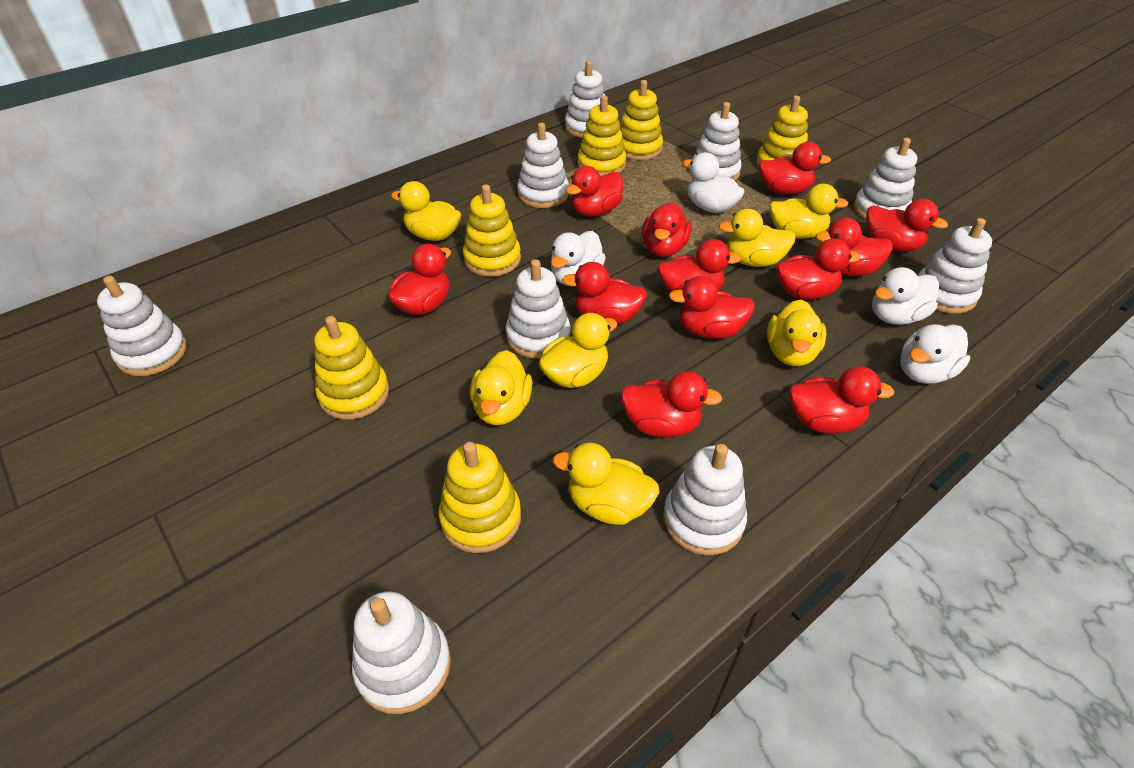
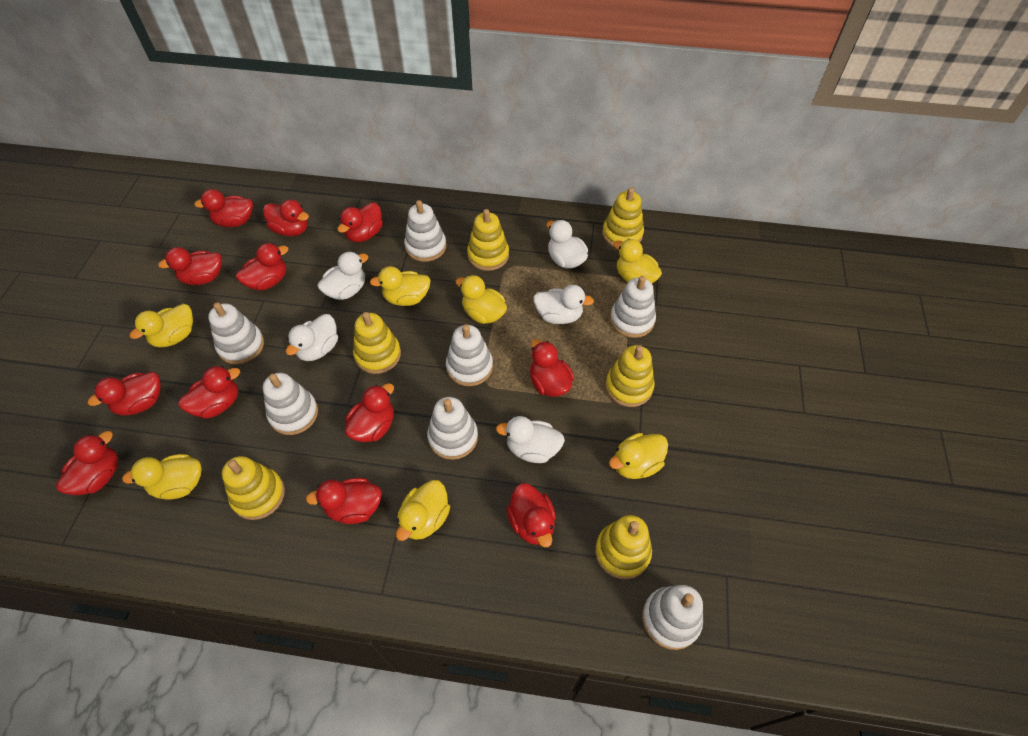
white duck: 4 -> 5
white stacking toy: 9 -> 7

